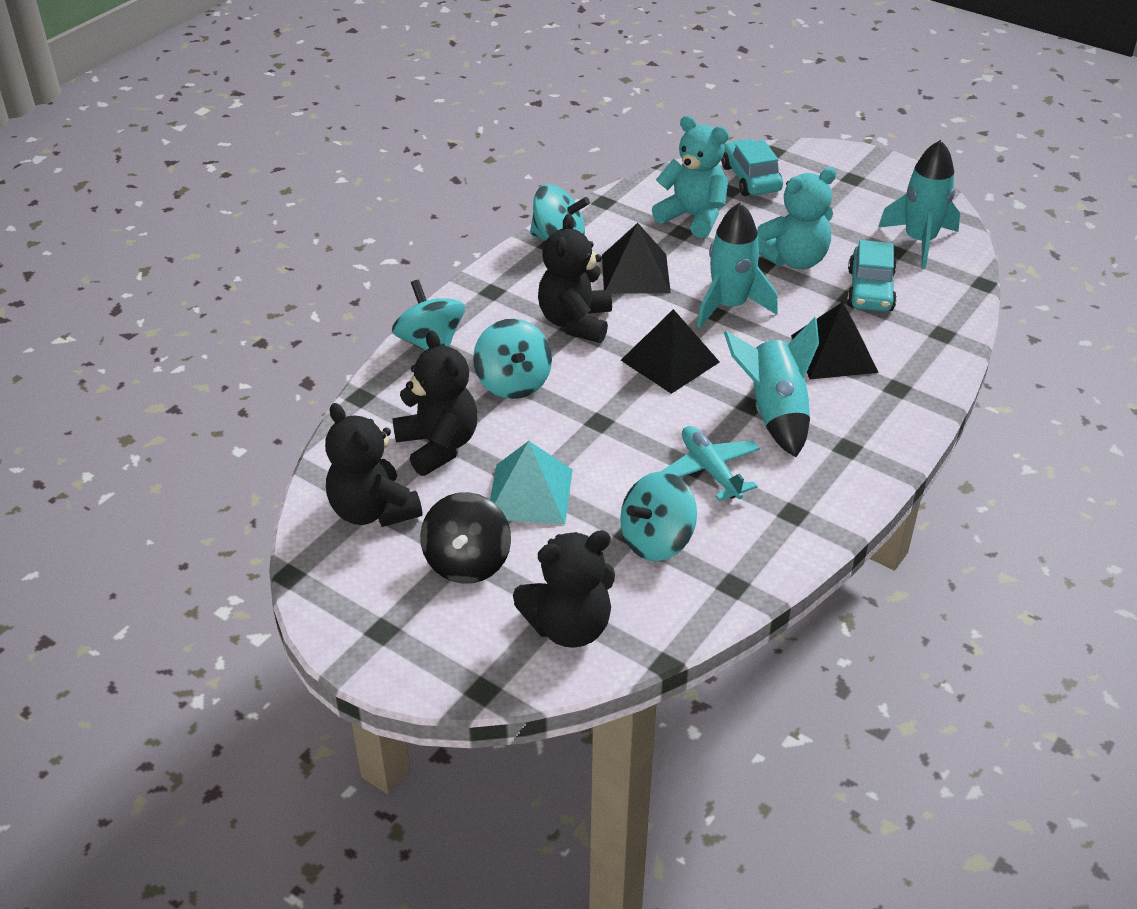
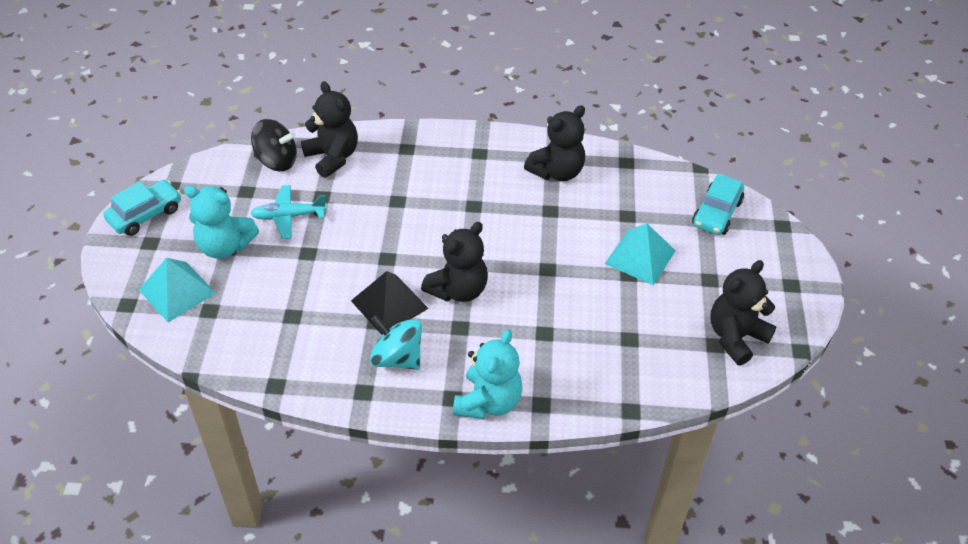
black pyramid: 3 -> 1
turquoise pyramid: 1 -> 2
turquoise rocket: 3 -> 0
turquoise spinning top: 4 -> 1

